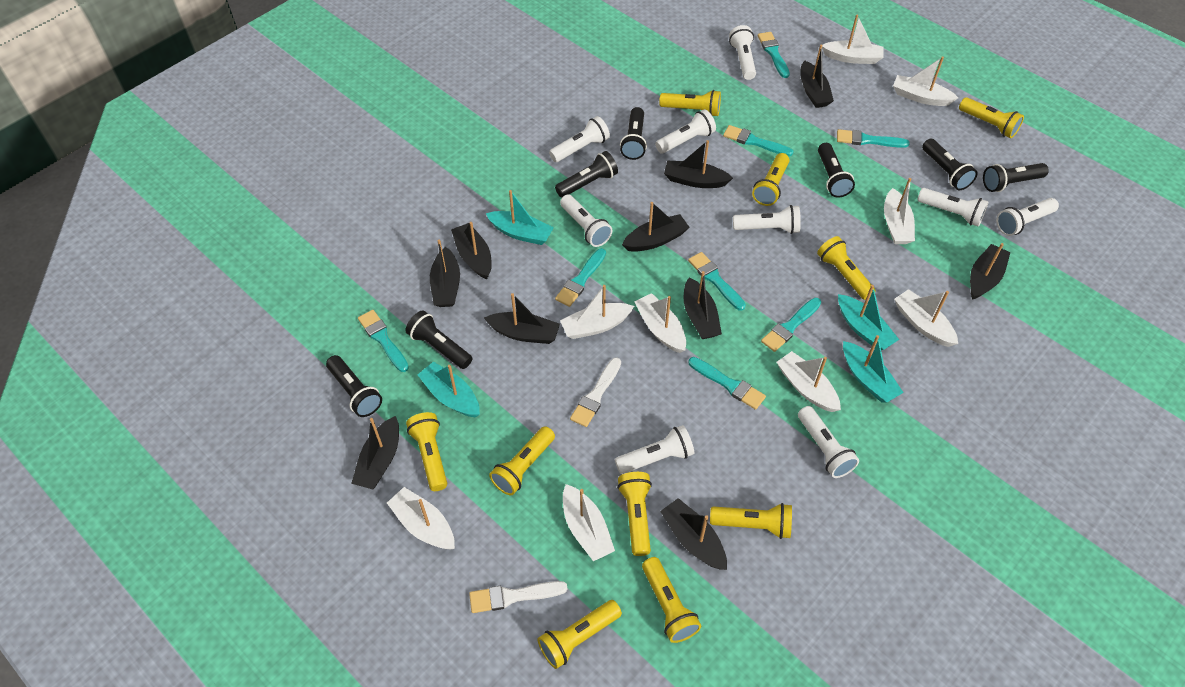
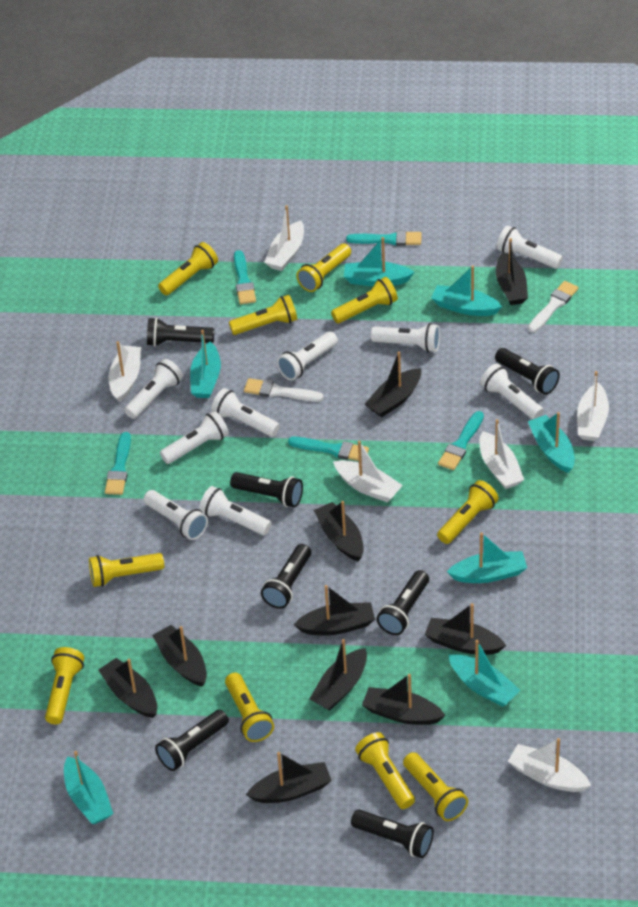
turquoise boat: 4 -> 7
turquoise brush: 8 -> 5
white boat: 9 -> 6

